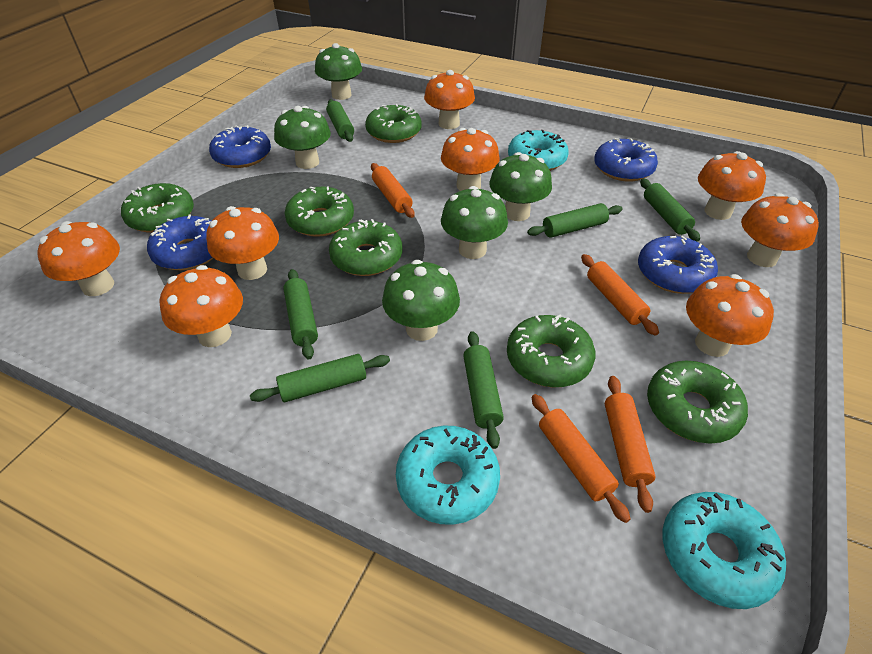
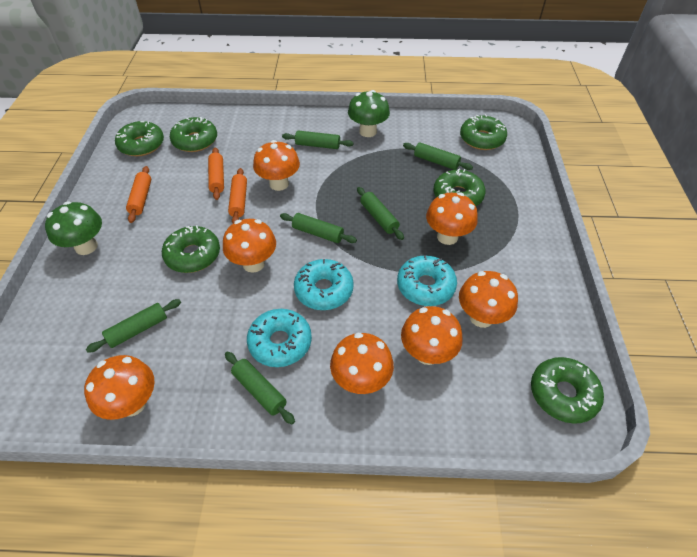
blue donut: 4 -> 0
green mushroom: 5 -> 2
orange mushroom: 8 -> 7
orange rolling pin: 4 -> 3

